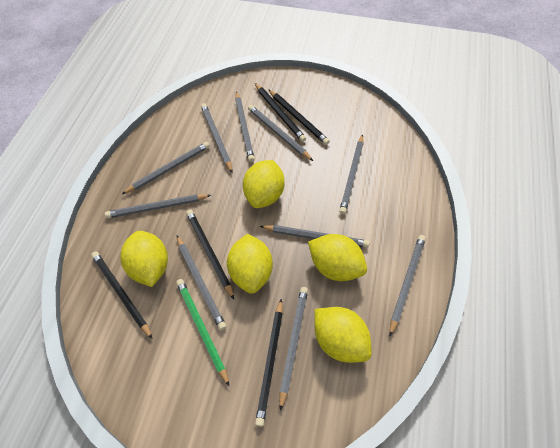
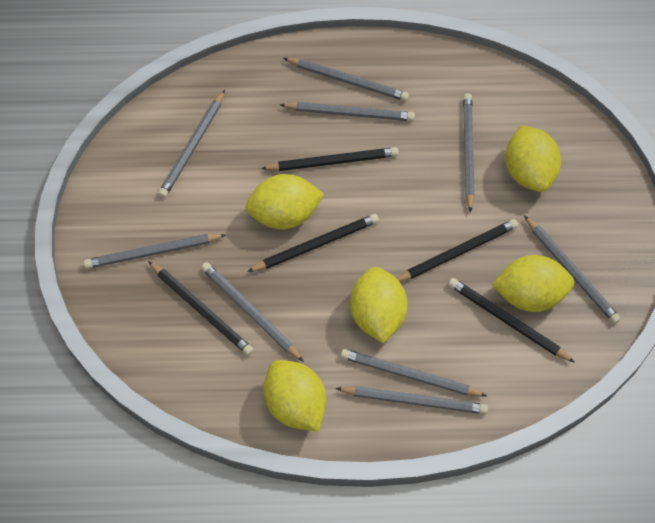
green pencil: 1 -> 0
grey pencil: 10 -> 9

